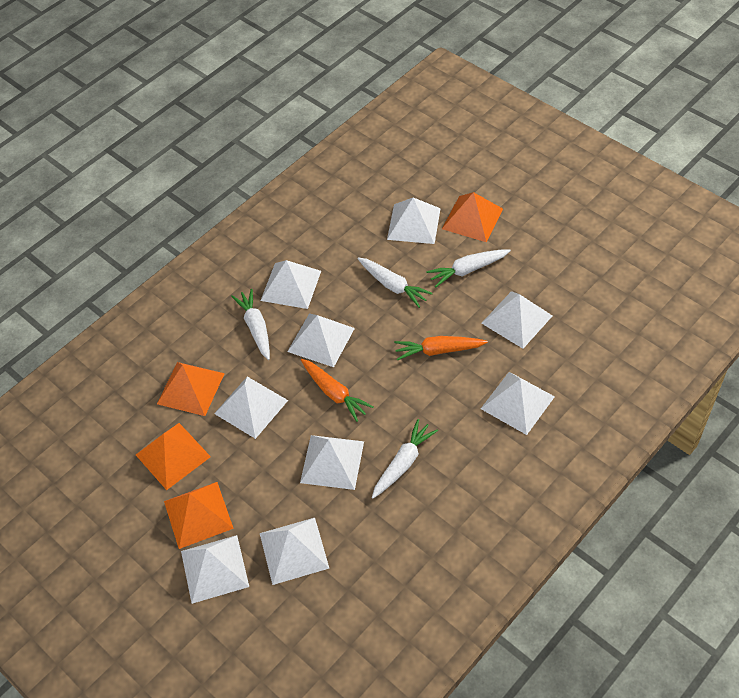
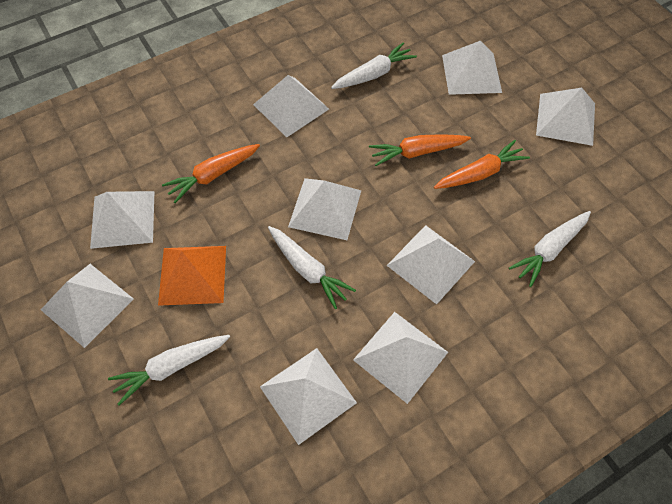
orange carrot: 2 -> 3
orange pyramid: 4 -> 1

